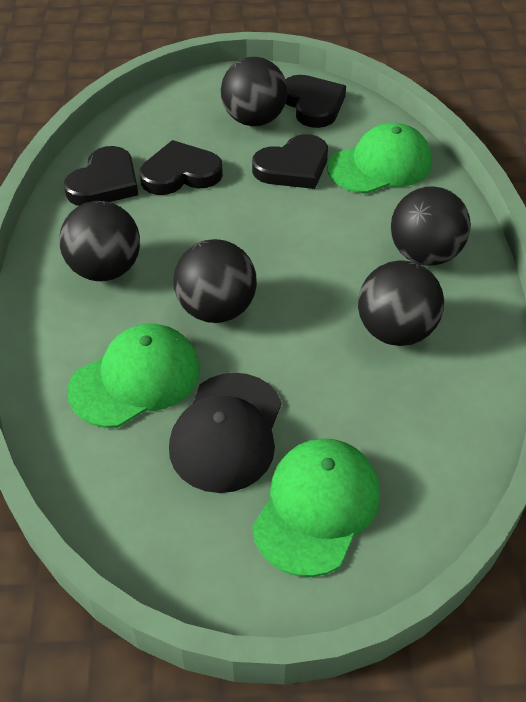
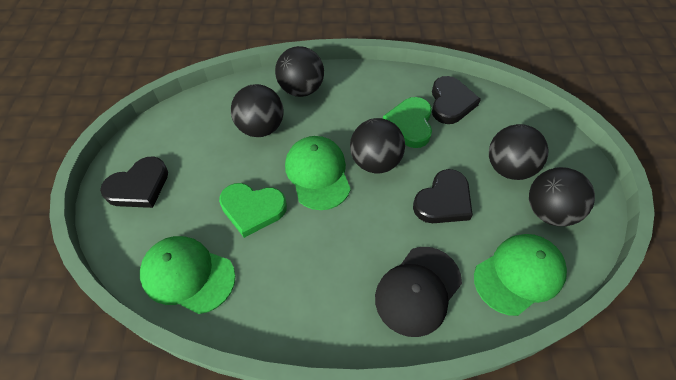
black heart: 4 -> 3
green heart: 0 -> 2

